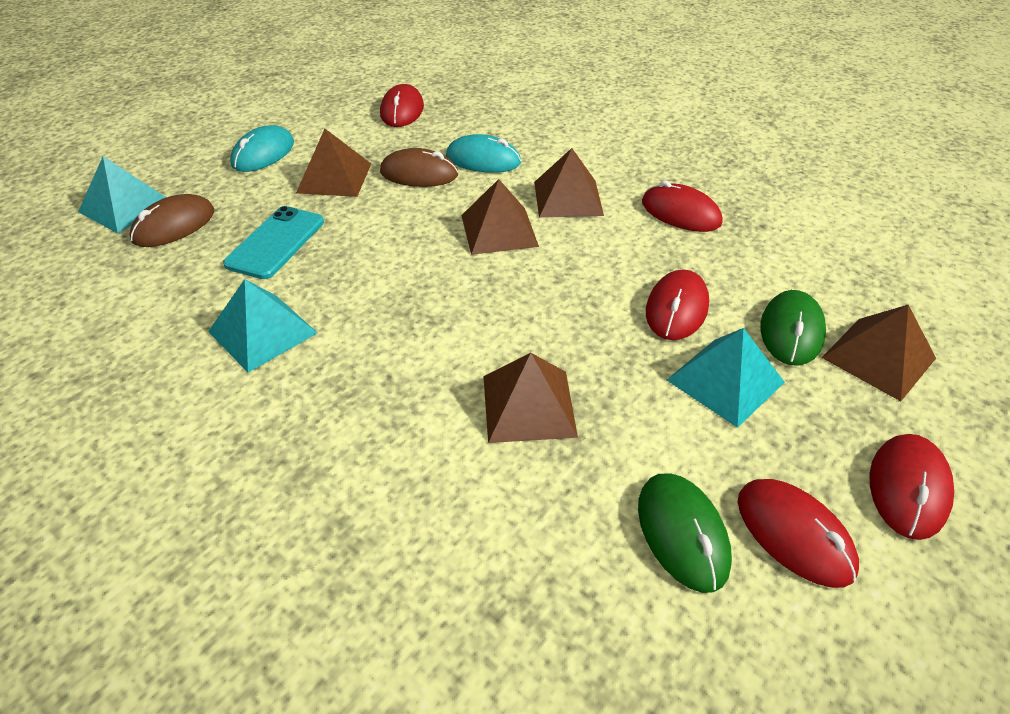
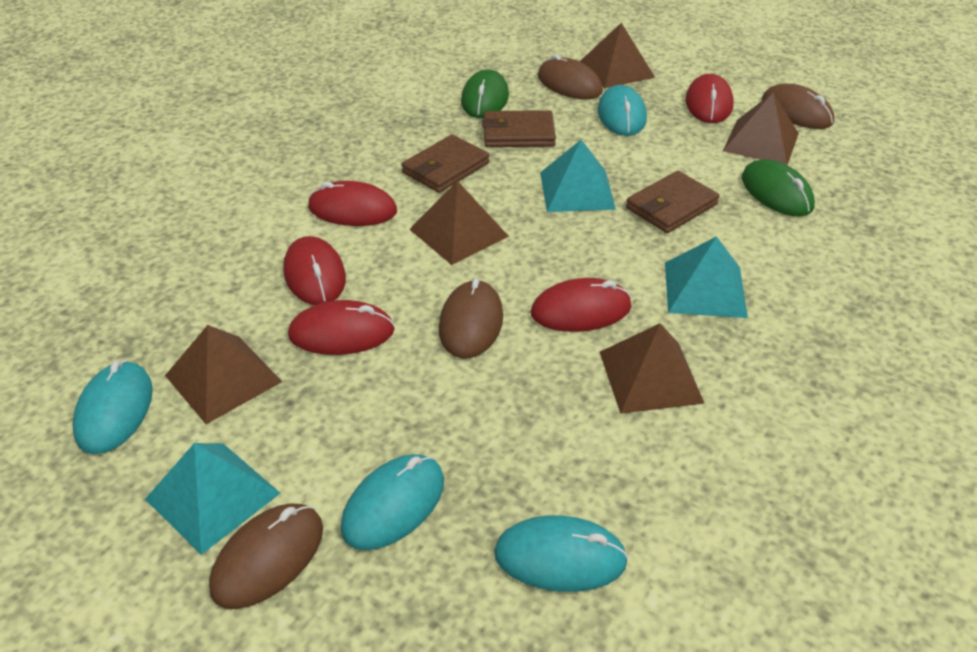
brown mouse: 2 -> 4
brown wallet: 0 -> 3
turquoise mouse: 2 -> 4
turquoise phone: 1 -> 0

